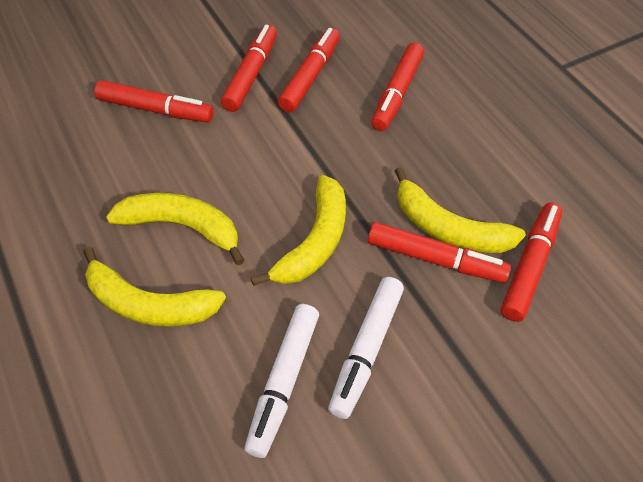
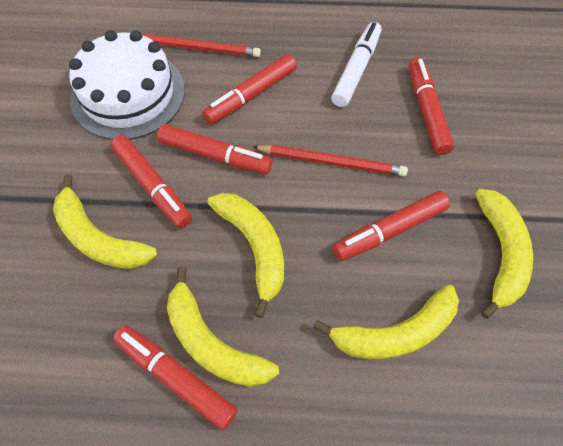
red pencil: 0 -> 2
white cake: 0 -> 1
white marker: 2 -> 1
yellow banana: 4 -> 5

